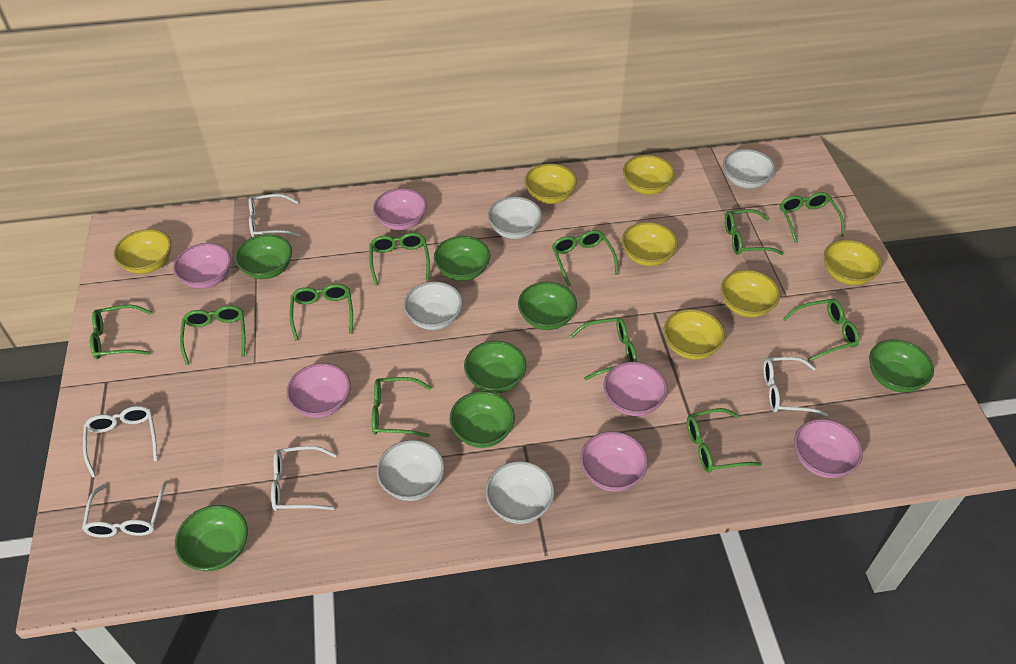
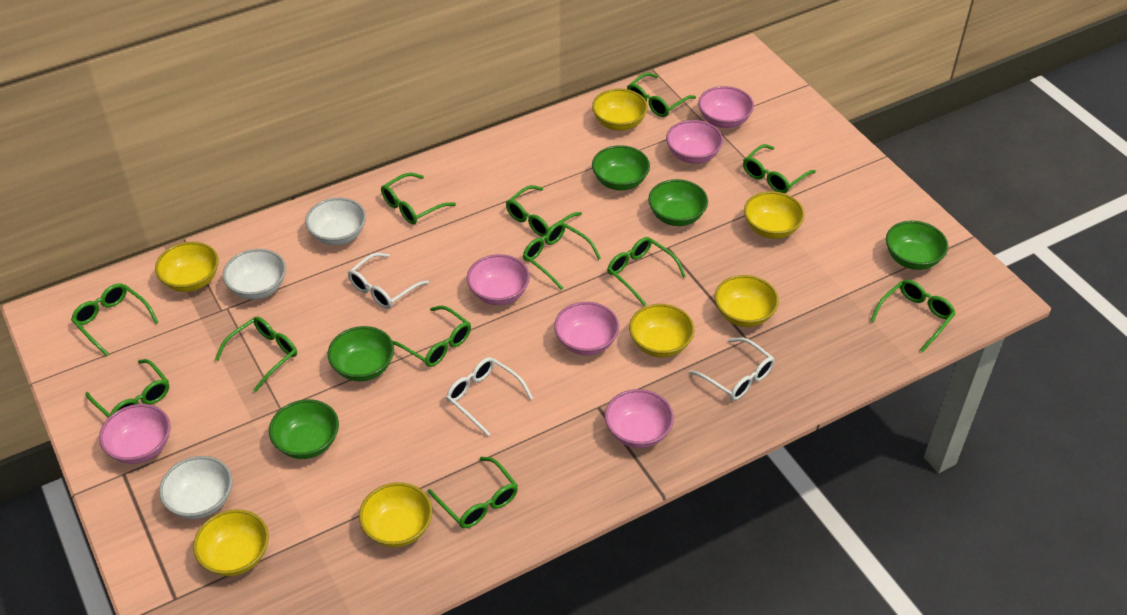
green bowl: 7 -> 5
green glasses: 11 -> 12
white bowl: 5 -> 3
white glasses: 5 -> 3

